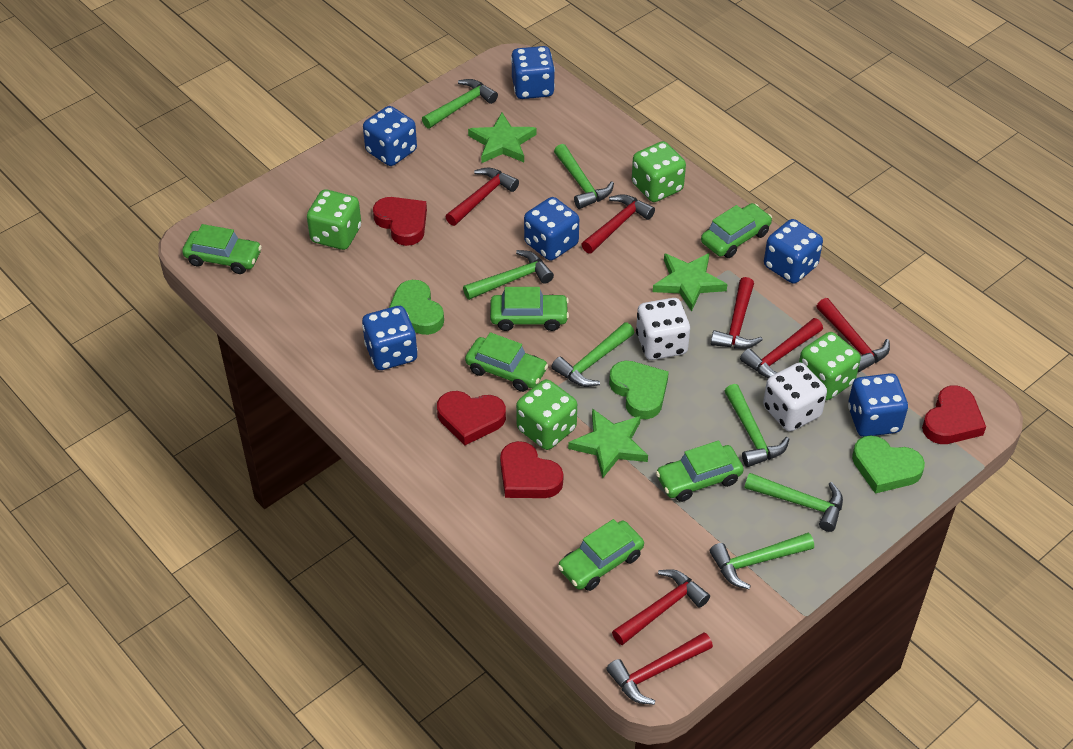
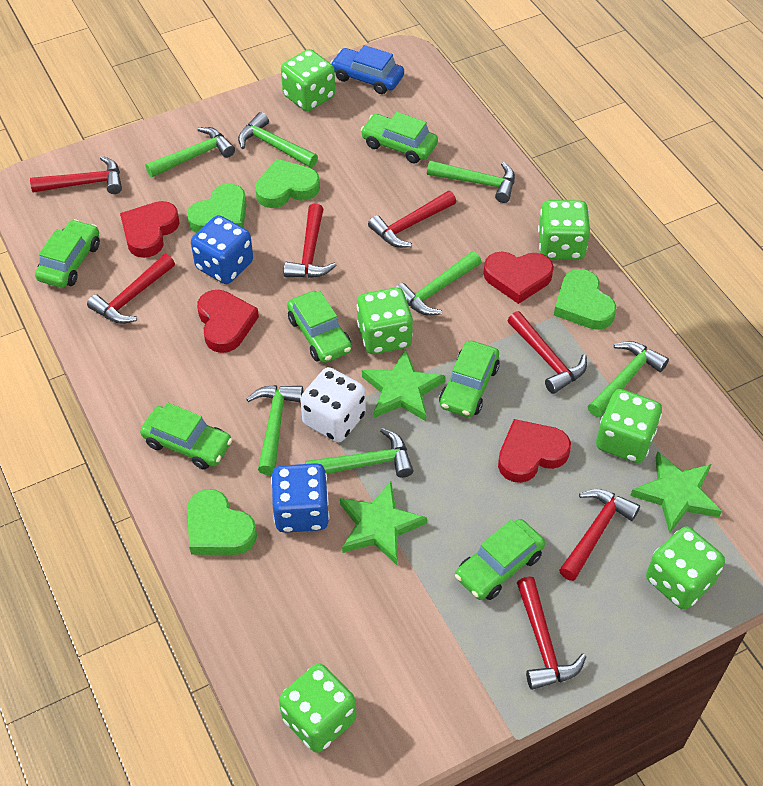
blue car: 0 -> 1
blue dice: 6 -> 2
green dice: 4 -> 6
green heart: 3 -> 4
white dice: 2 -> 1

